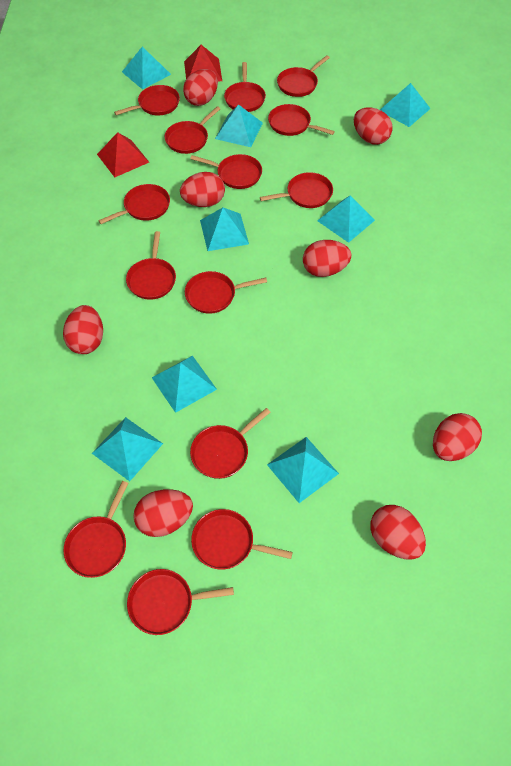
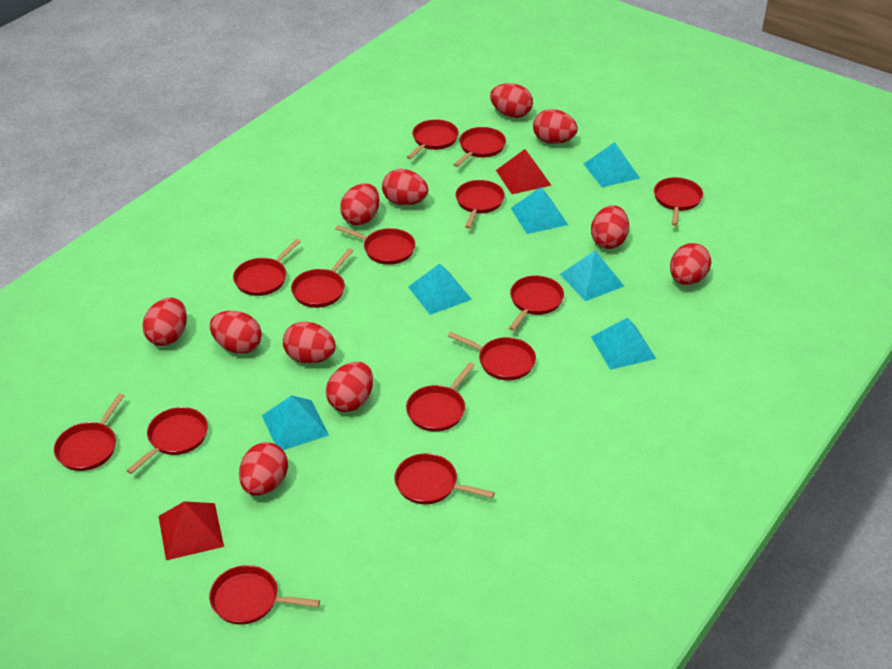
red egg: 8 -> 11
turquoise pyramid: 8 -> 6

